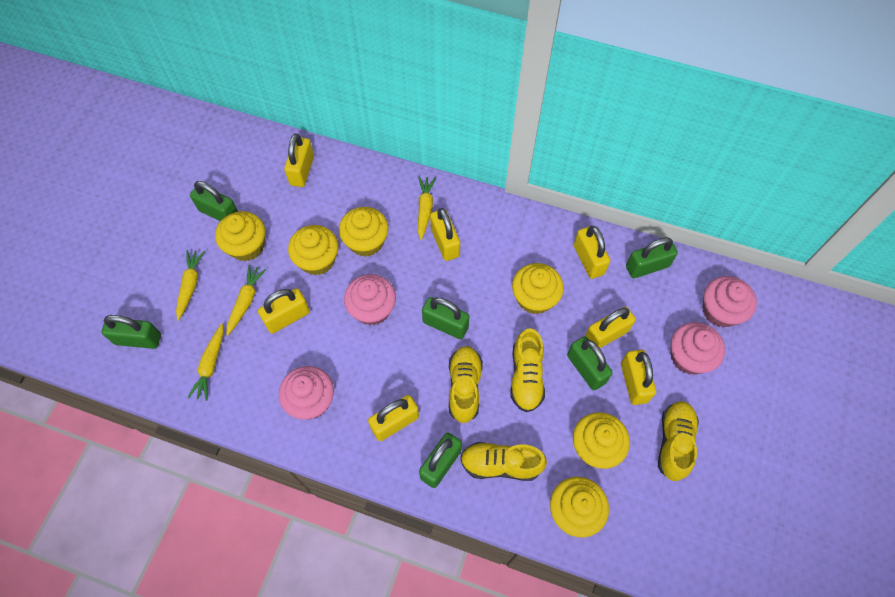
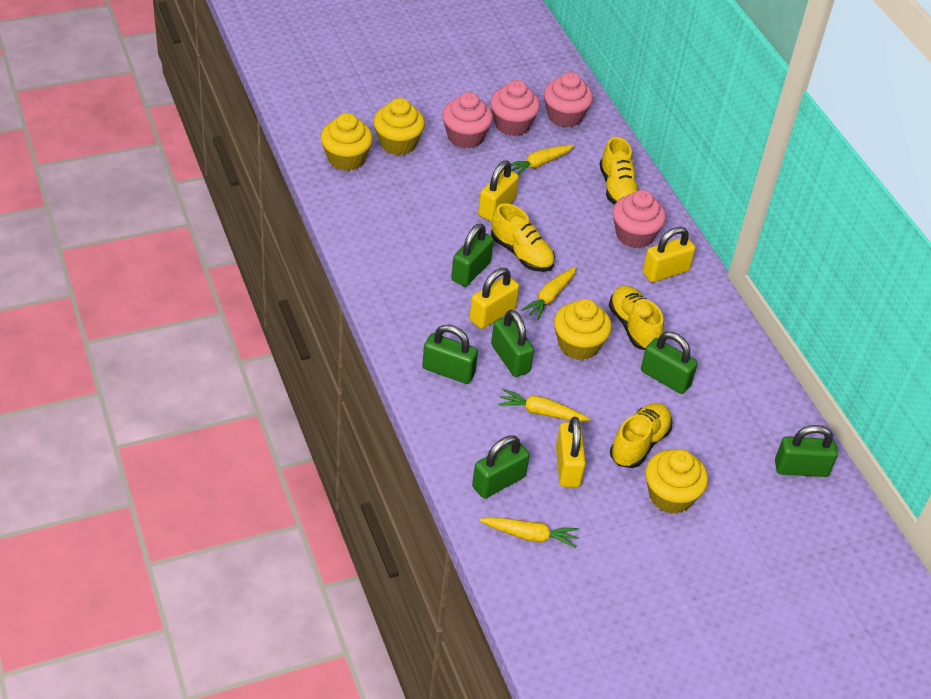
yellow cupcake: 6 -> 4
yellow padlock: 7 -> 4

